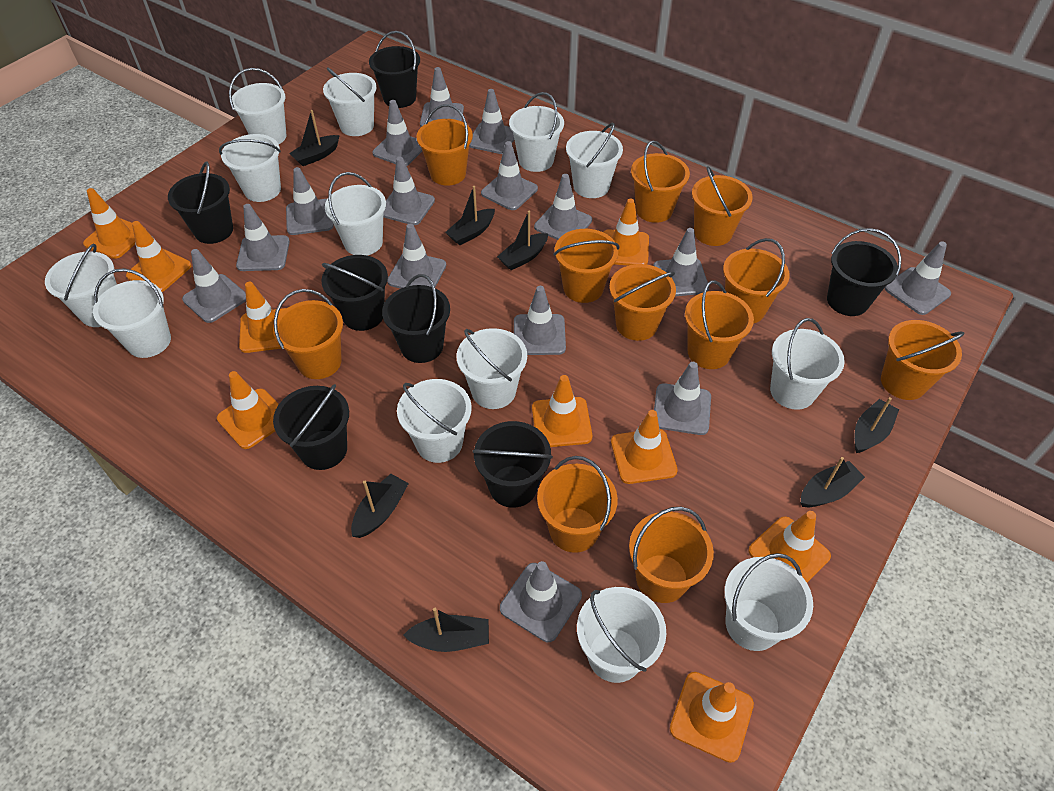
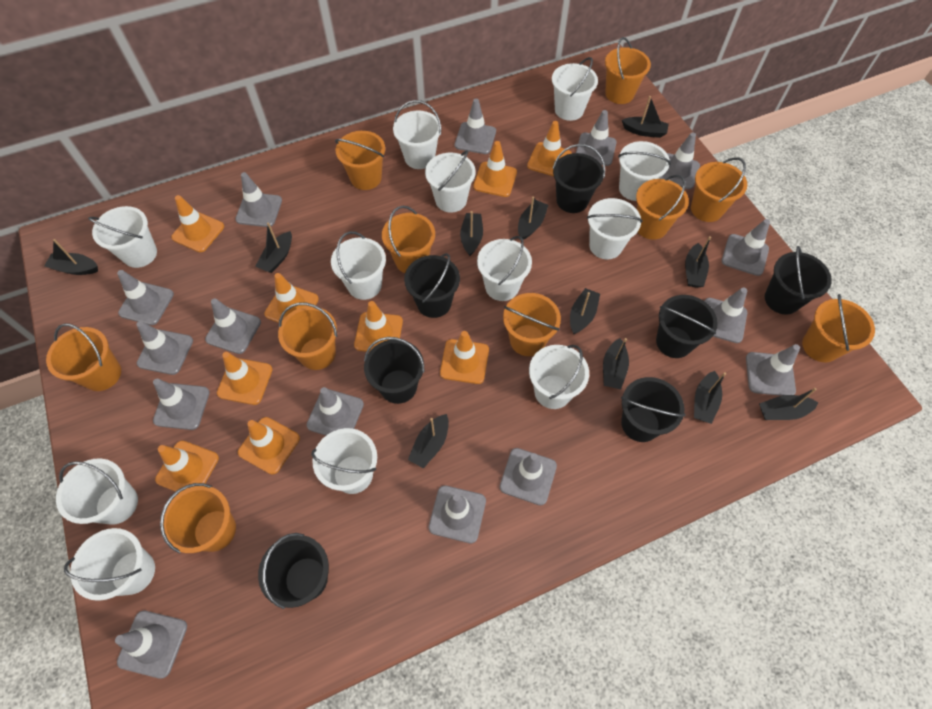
black boat: 7 -> 11
orange bucket: 11 -> 10
white bucket: 13 -> 12

